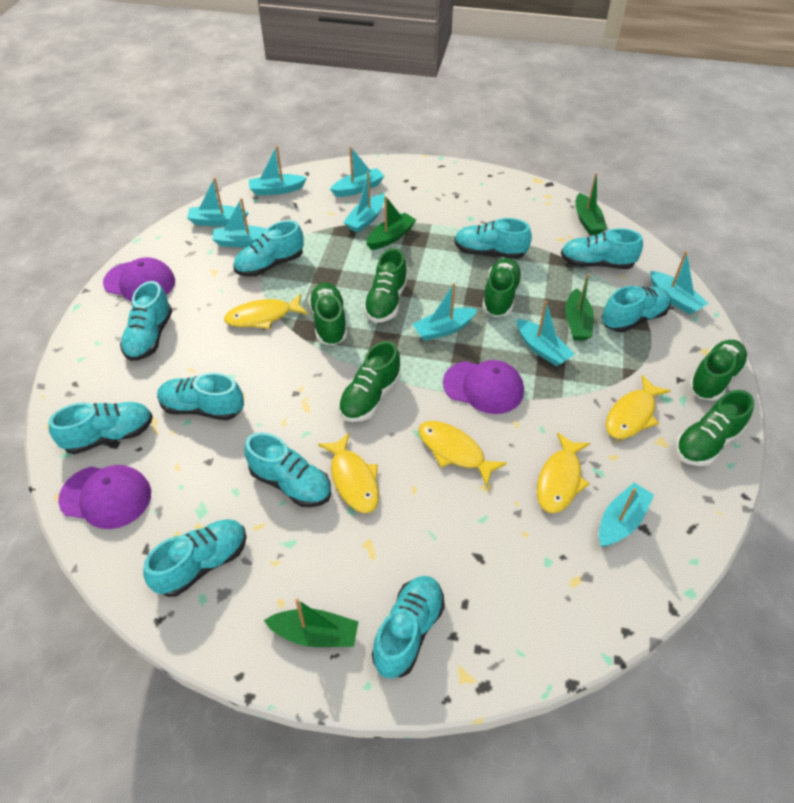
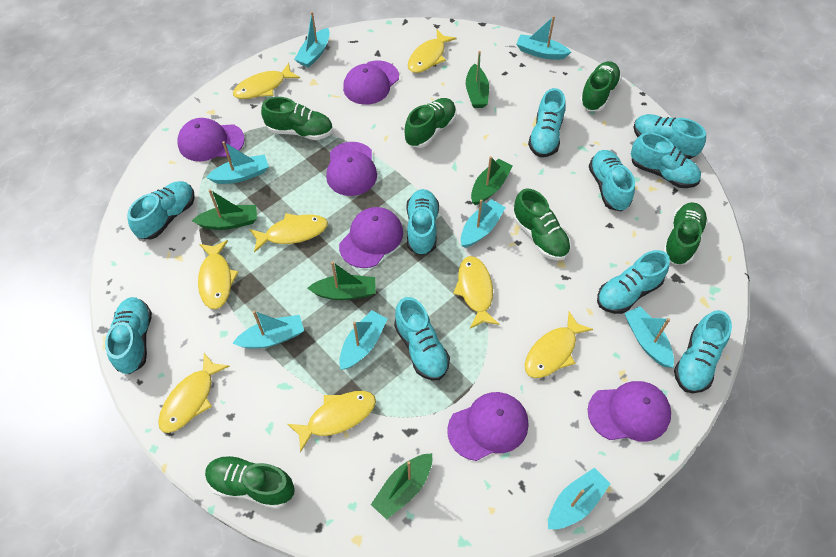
green boat: 4 -> 5
purple cap: 3 -> 6
turquoise boat: 9 -> 8
yellow fish: 5 -> 8

